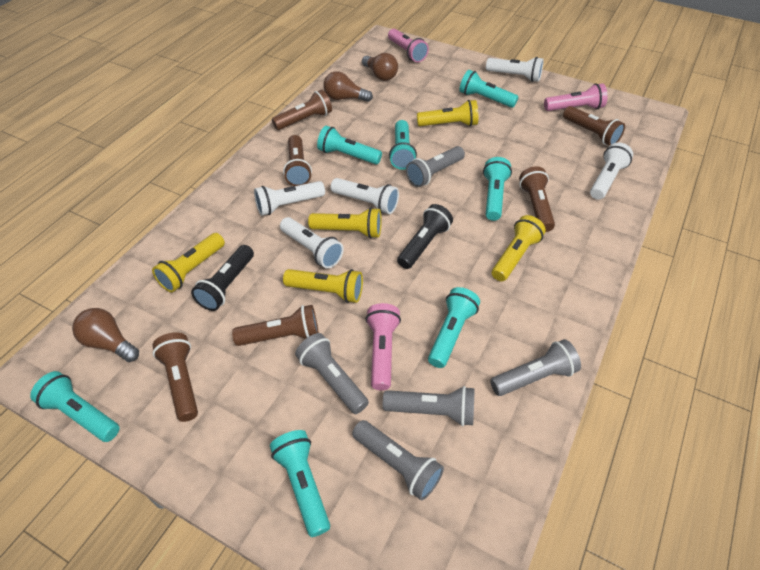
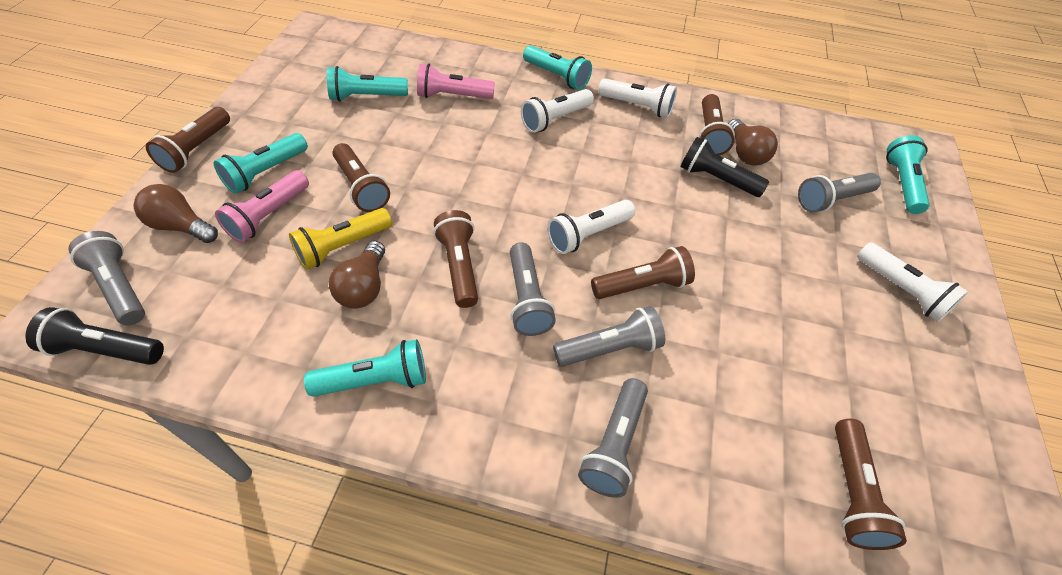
pink flashlight: 3 -> 2
turquoise flashlight: 7 -> 5
white flashlight: 5 -> 4
yellow flashlight: 5 -> 1

